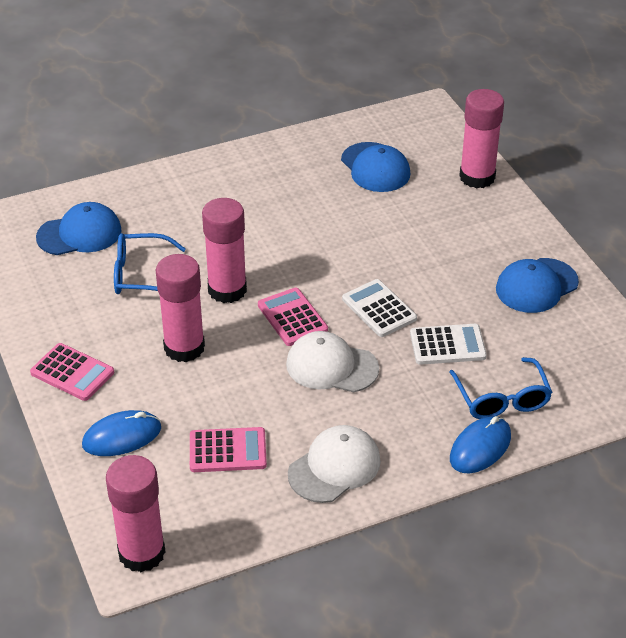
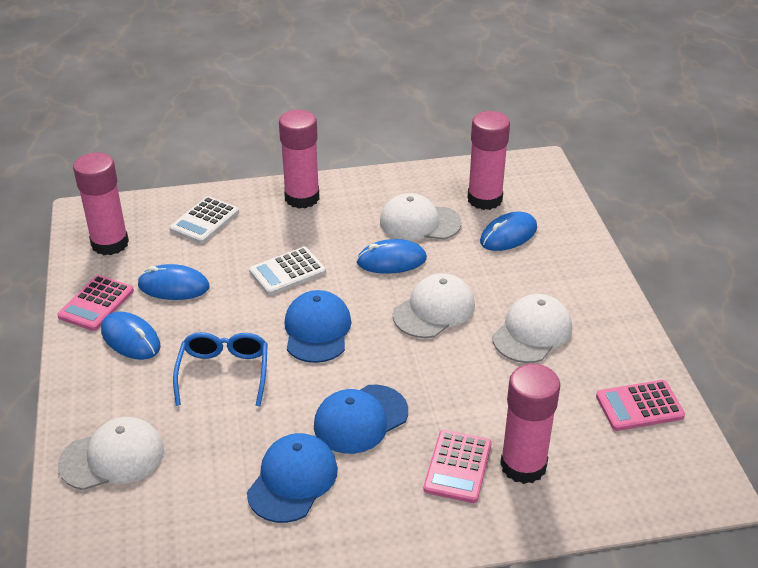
blue glasses: 2 -> 1
blue mouse: 2 -> 4
white cap: 2 -> 4

